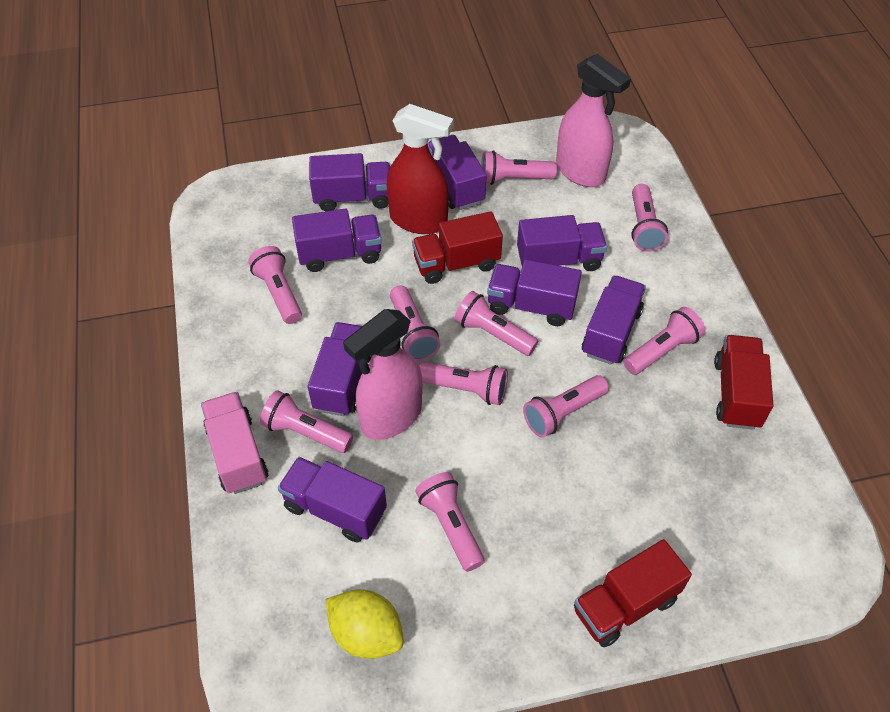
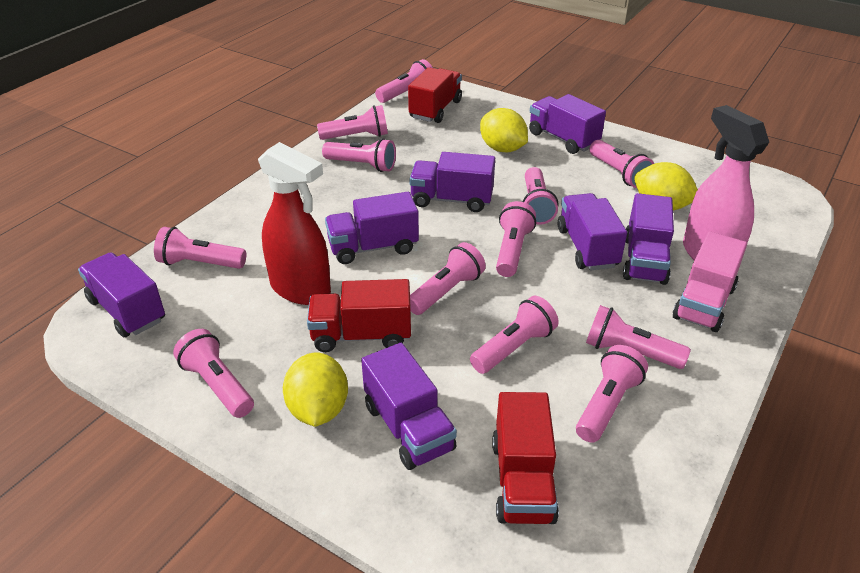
pink flashlight: 10 -> 12
pink spray bottle: 2 -> 1
purple truck: 8 -> 7
yellow lemon: 1 -> 3

